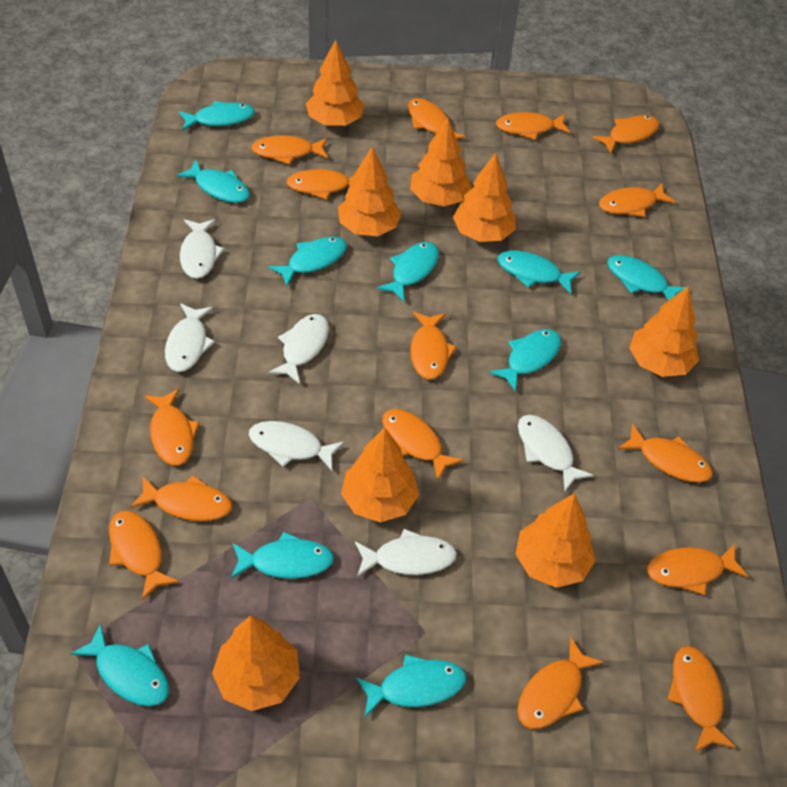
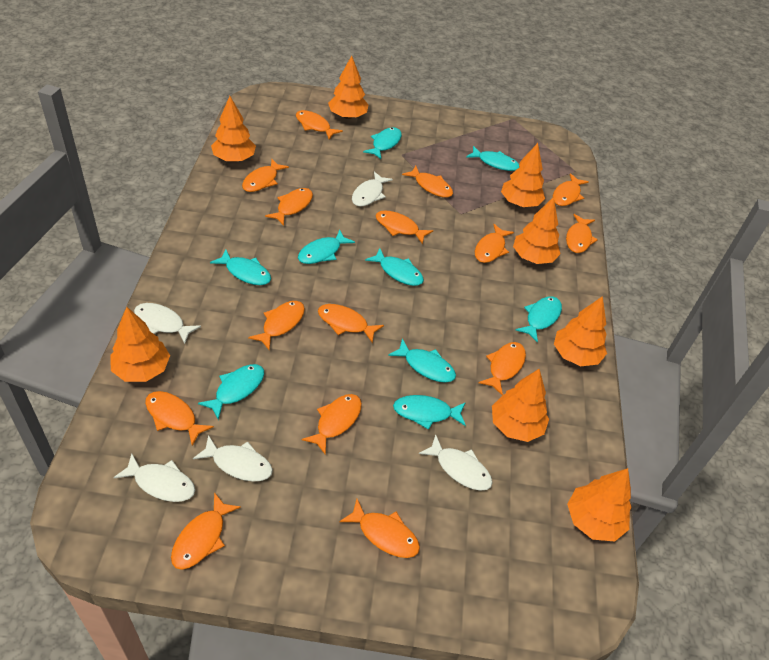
turquoise fish: 10 -> 9
white fish: 6 -> 5

